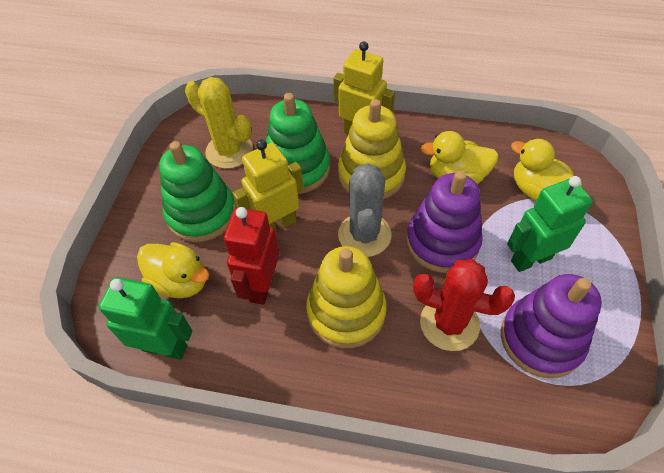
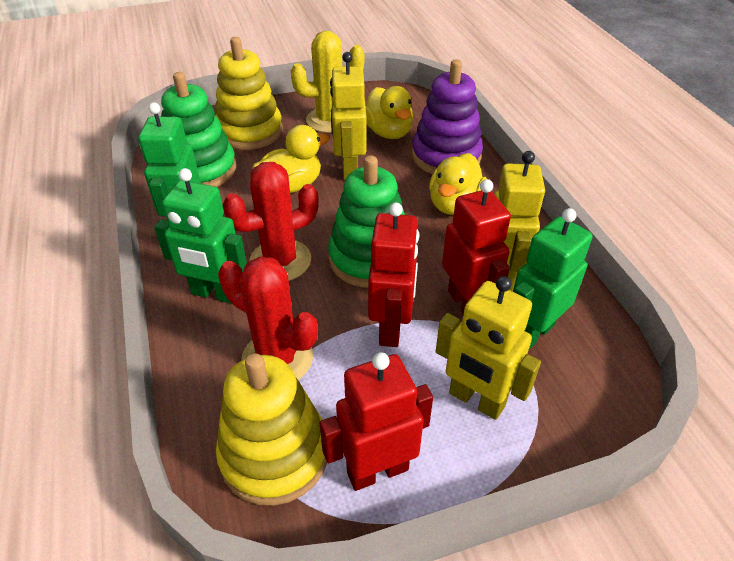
green robot: 2 -> 3
grey cactus: 1 -> 0
purple stacking toy: 2 -> 1
red cactus: 1 -> 2
red robot: 1 -> 3
yellow robot: 2 -> 3

